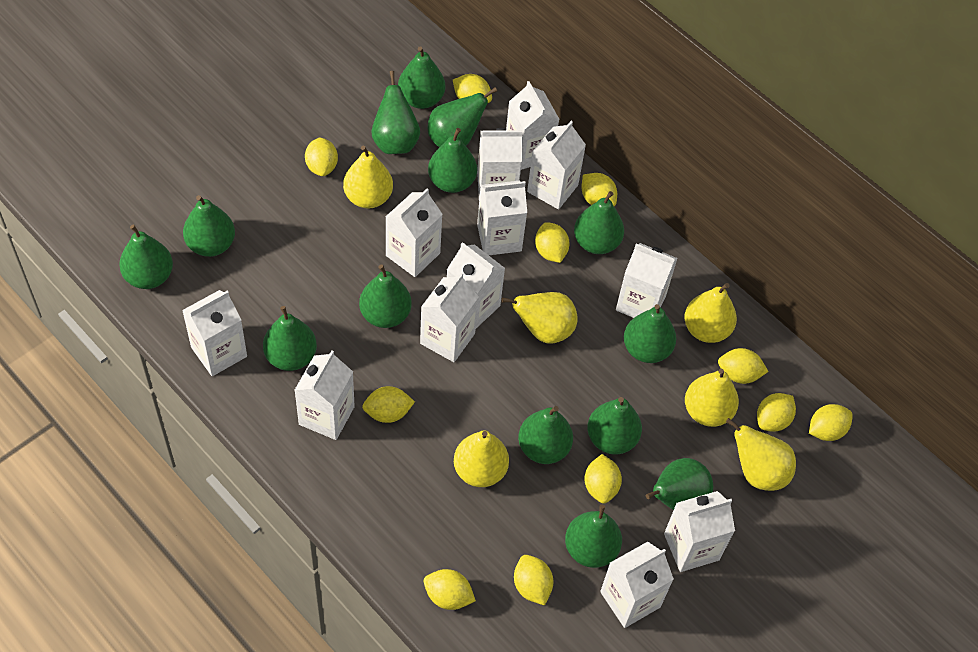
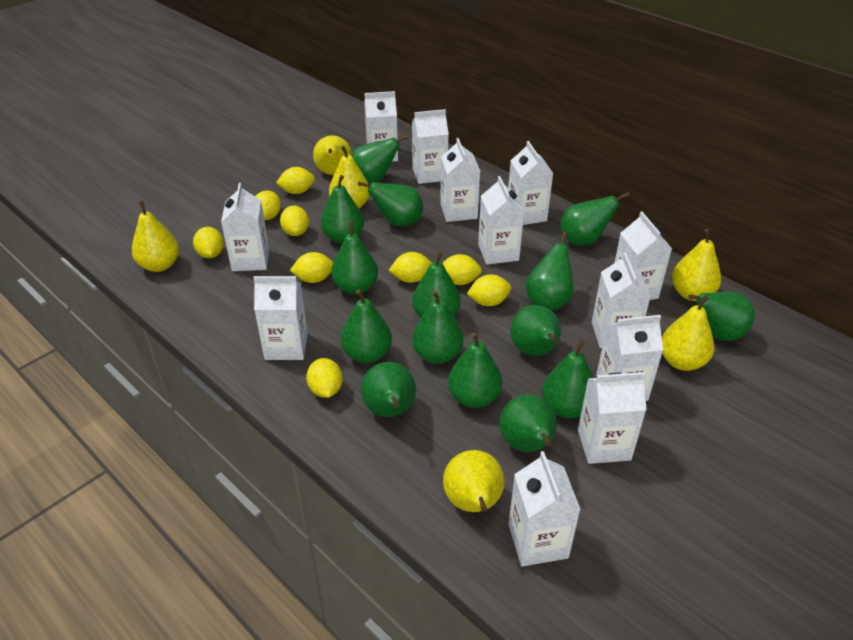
green pear: 14 -> 15
yellow lemon: 11 -> 9

